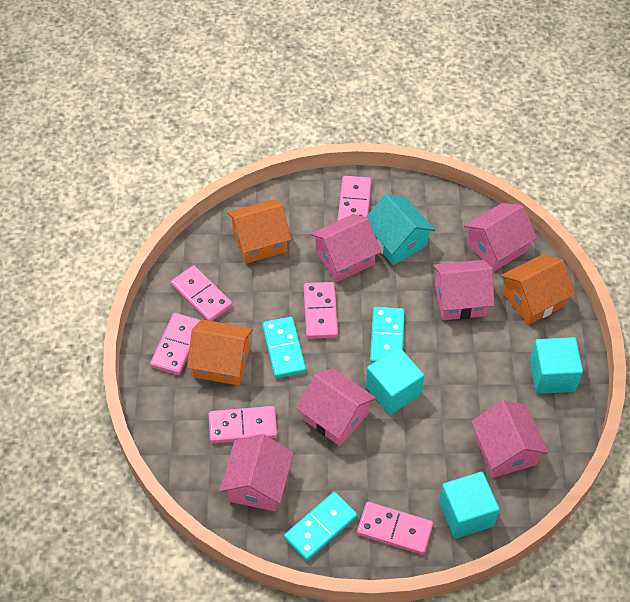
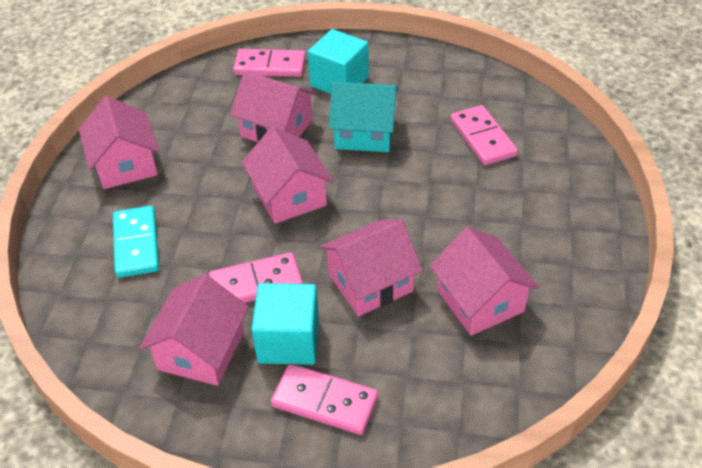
orange house: 3 -> 0
pink domino: 6 -> 4
turquoise cube: 3 -> 2
turquoise domino: 3 -> 1

